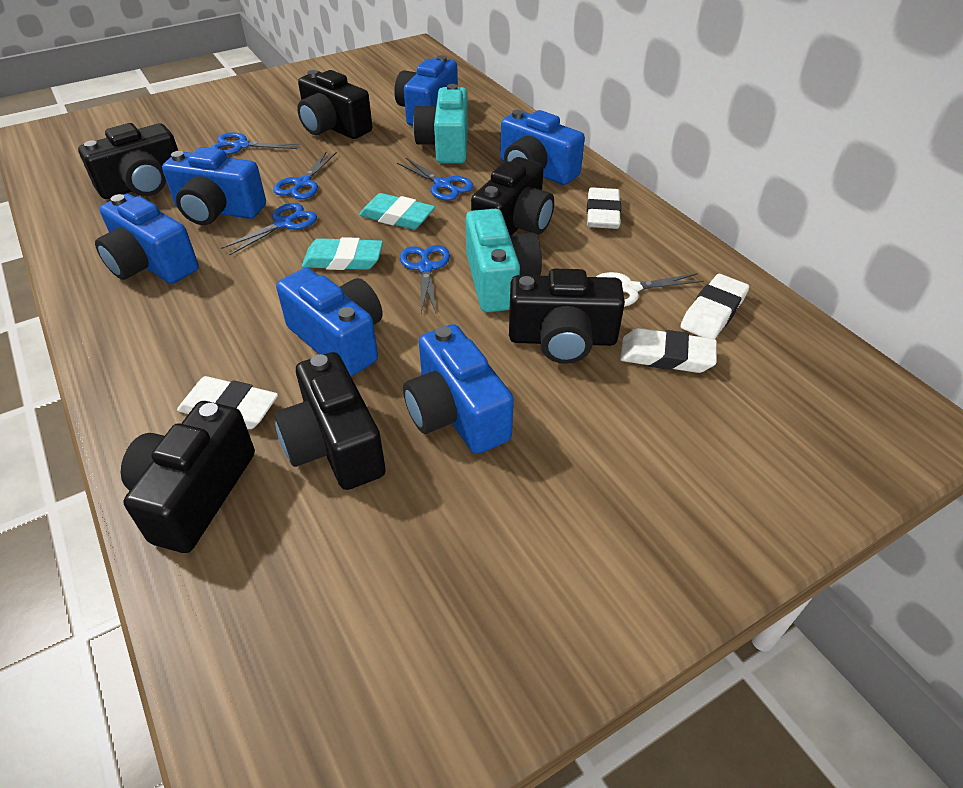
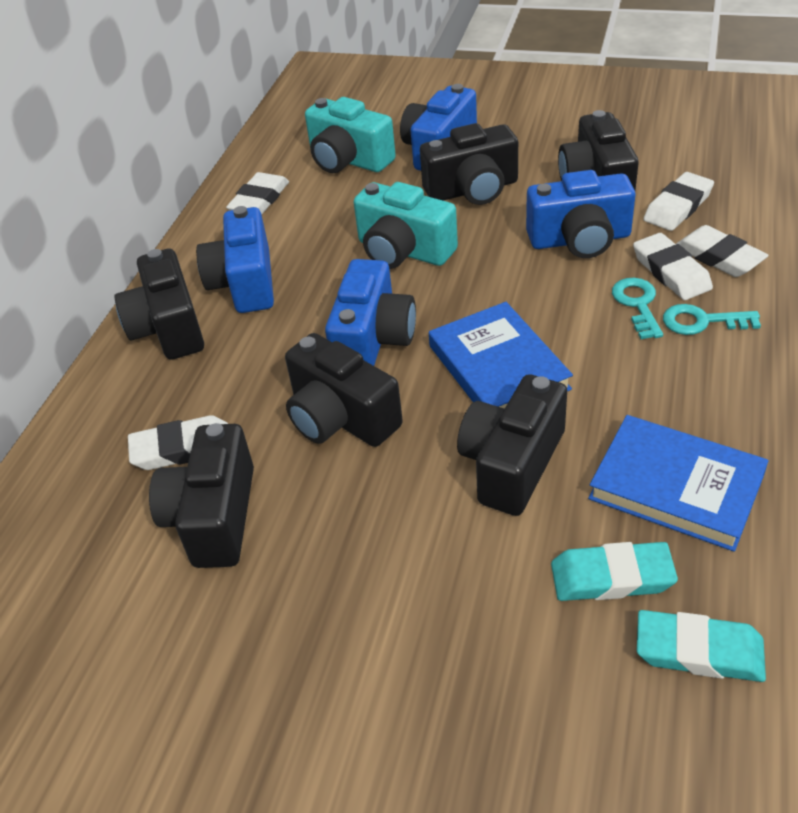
blue book: 0 -> 2
blue camera: 6 -> 4
blue scissors: 5 -> 0
turquoise key: 0 -> 2
white eraser: 4 -> 5
white scissors: 1 -> 0

